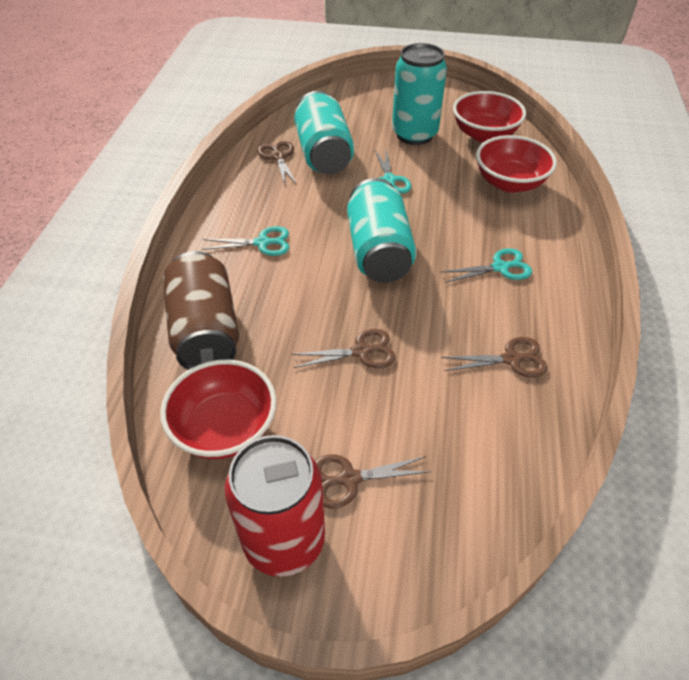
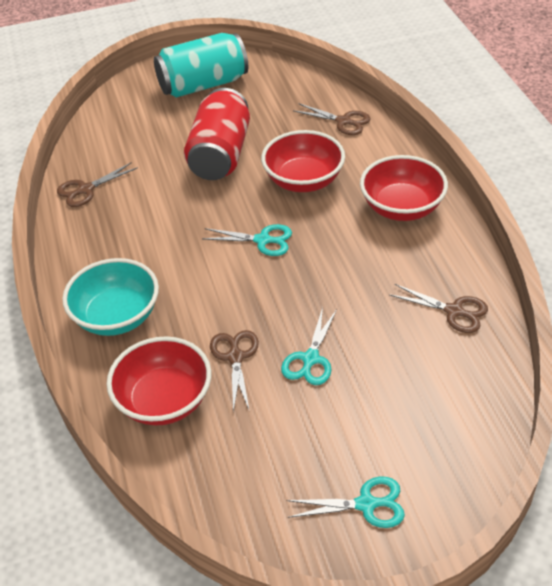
brown can: 1 -> 0
turquoise bowl: 0 -> 1
turquoise can: 3 -> 1

